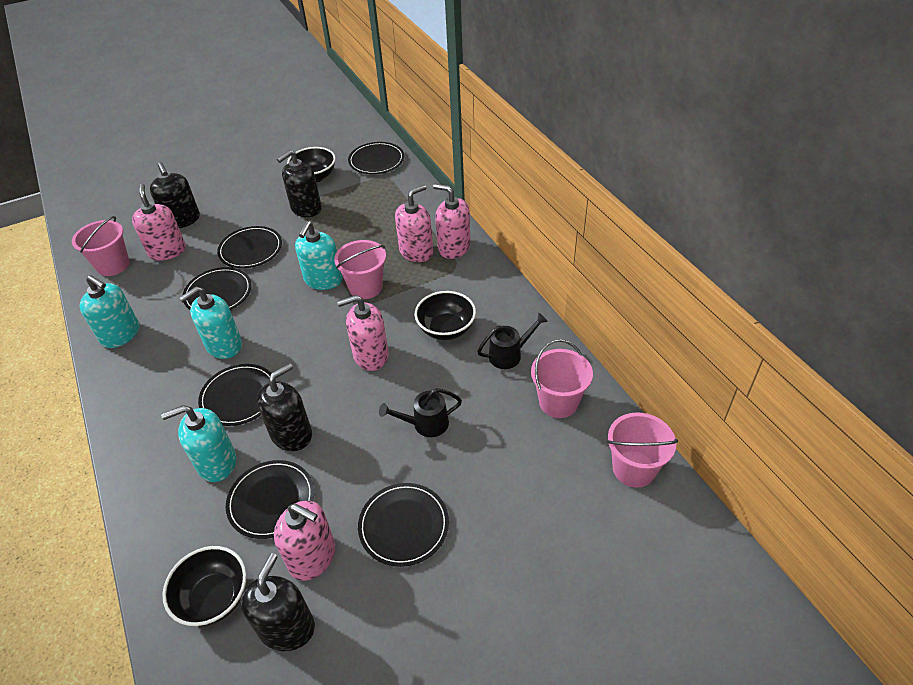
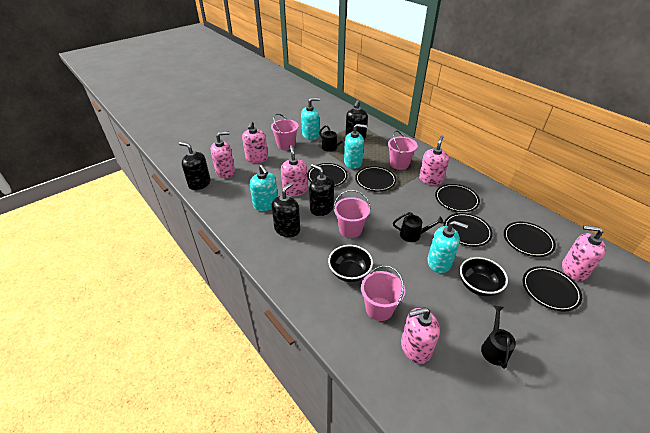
black bowl: 3 -> 2
black watering can: 2 -> 3
pink soap dispenser: 5 -> 6

